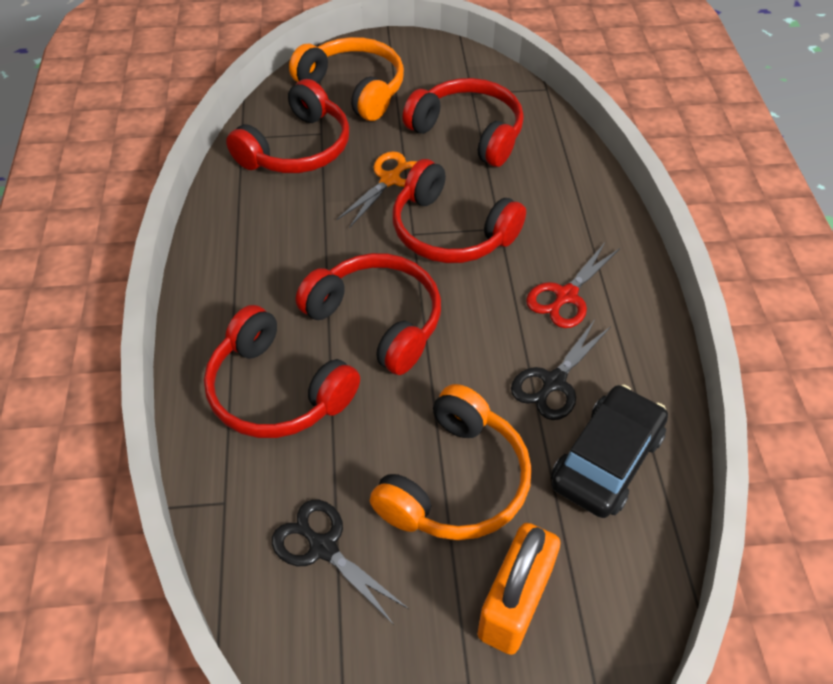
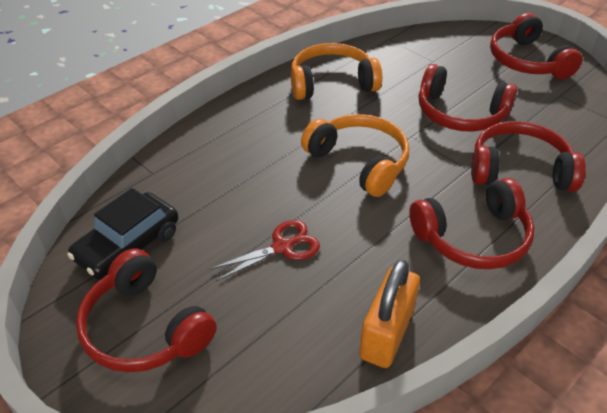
black scissors: 2 -> 0
orange scissors: 1 -> 0

